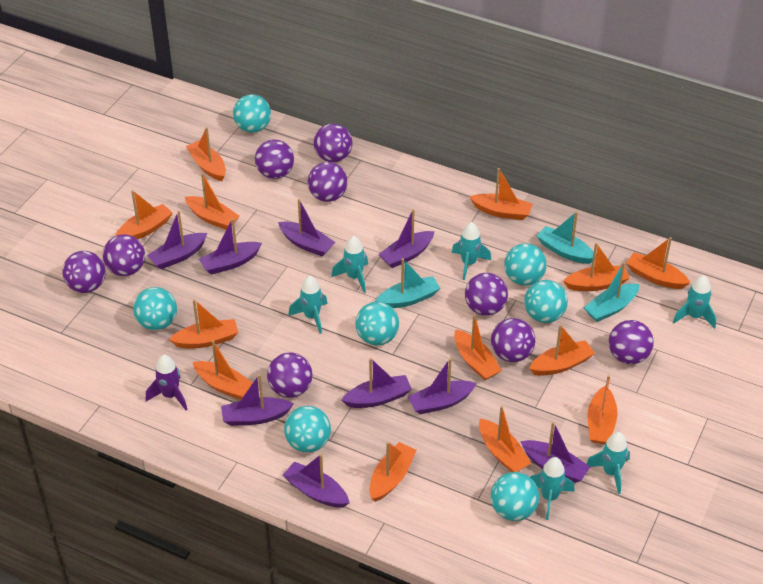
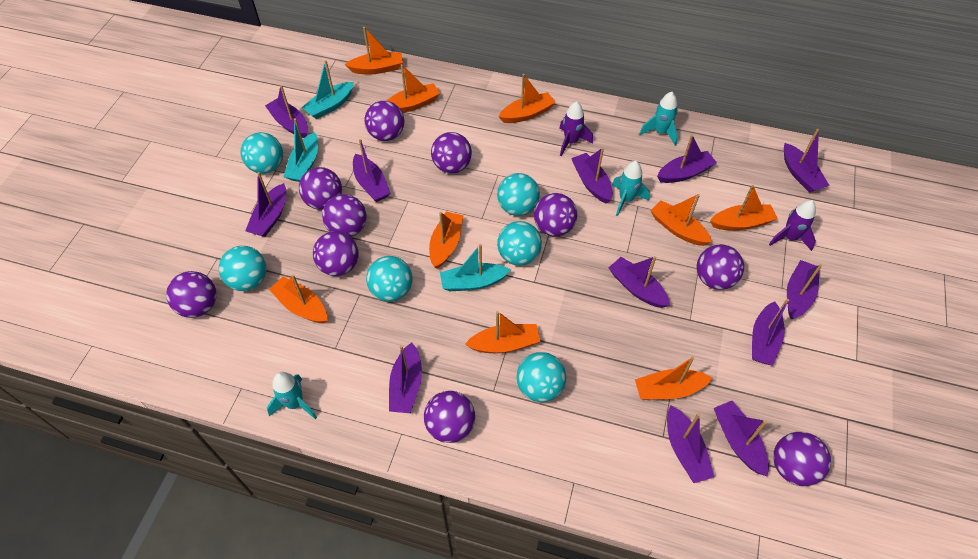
orange boat: 13 -> 9
purple ball: 9 -> 10
purple boat: 9 -> 12
purple rocket: 1 -> 2
turquoise ball: 7 -> 6
turquoise rocket: 6 -> 3

